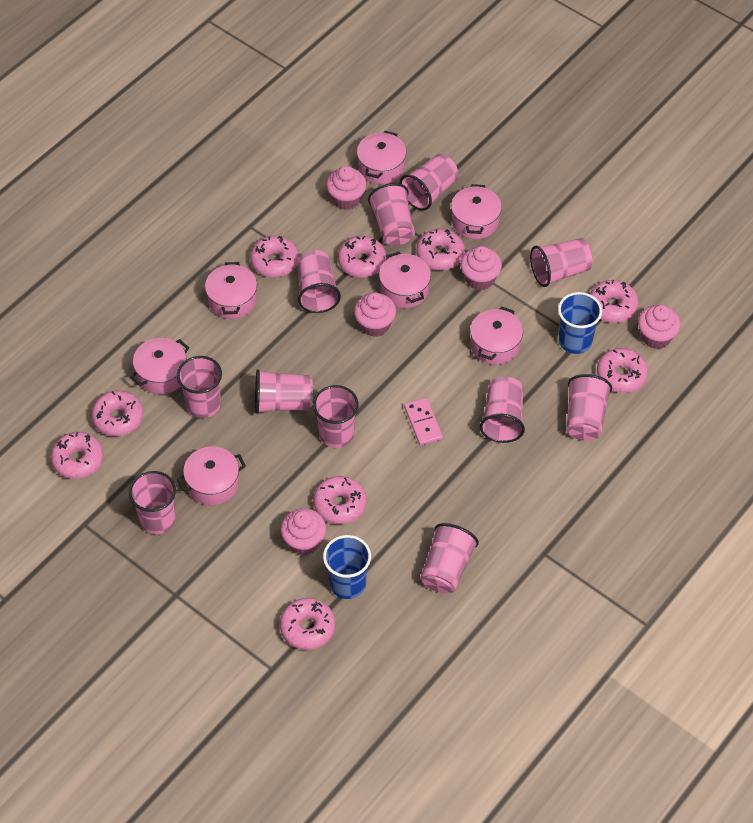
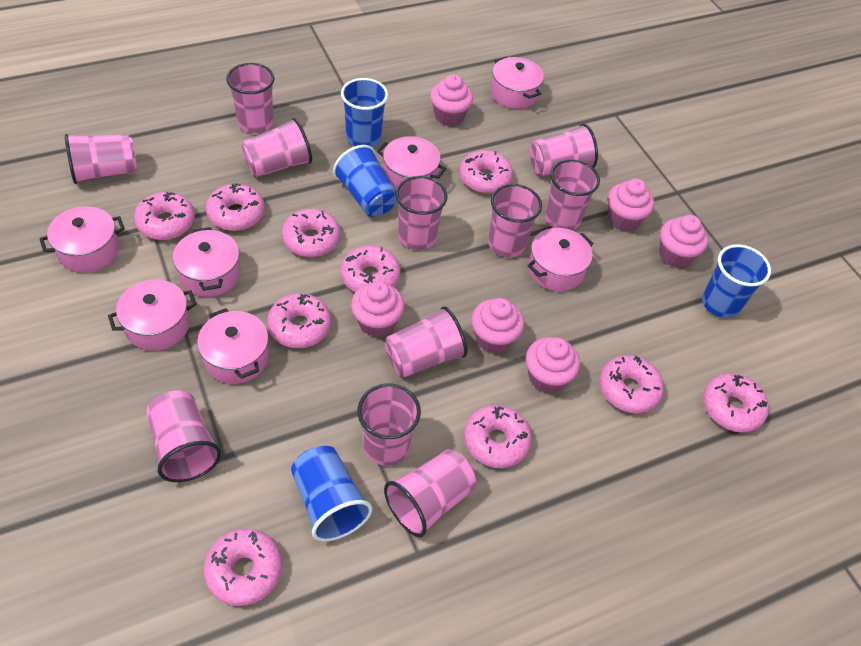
blue cup: 2 -> 4
pink cupcake: 5 -> 6
pink domino: 1 -> 0
pink donut: 9 -> 10

